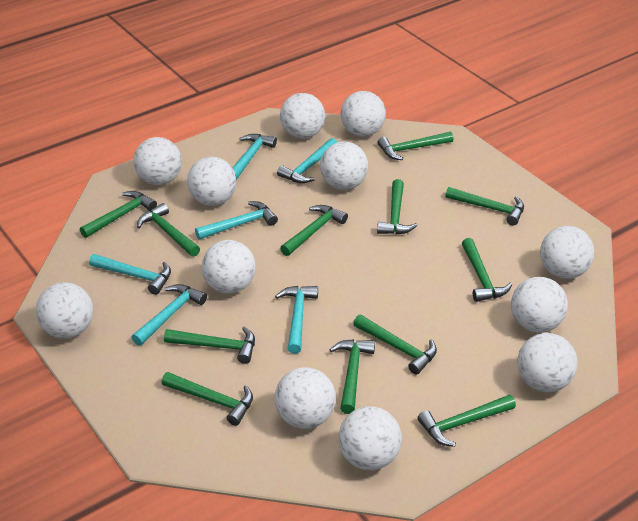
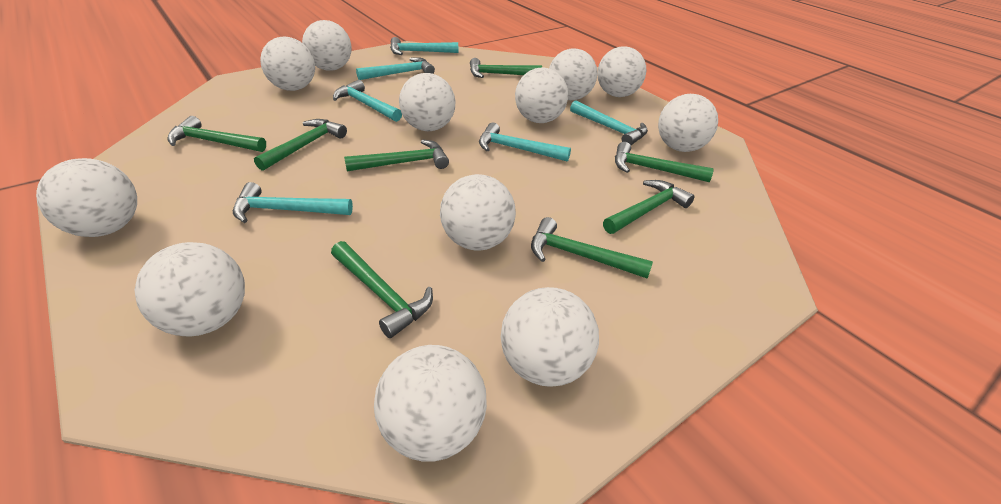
green hammer: 12 -> 8

